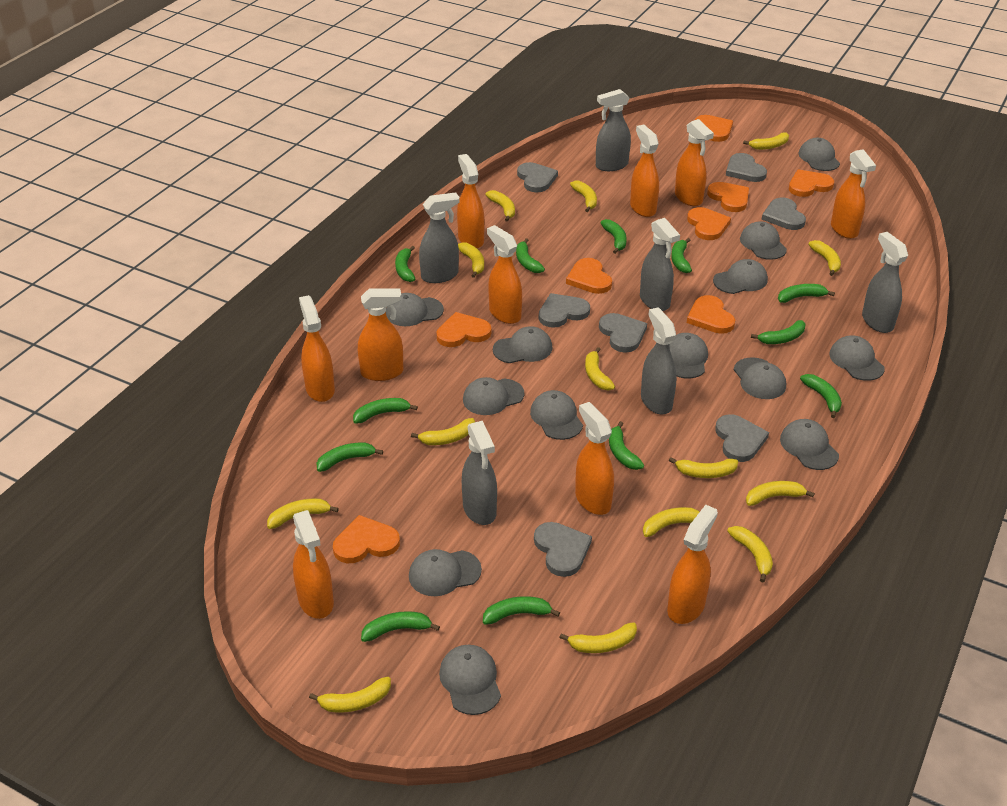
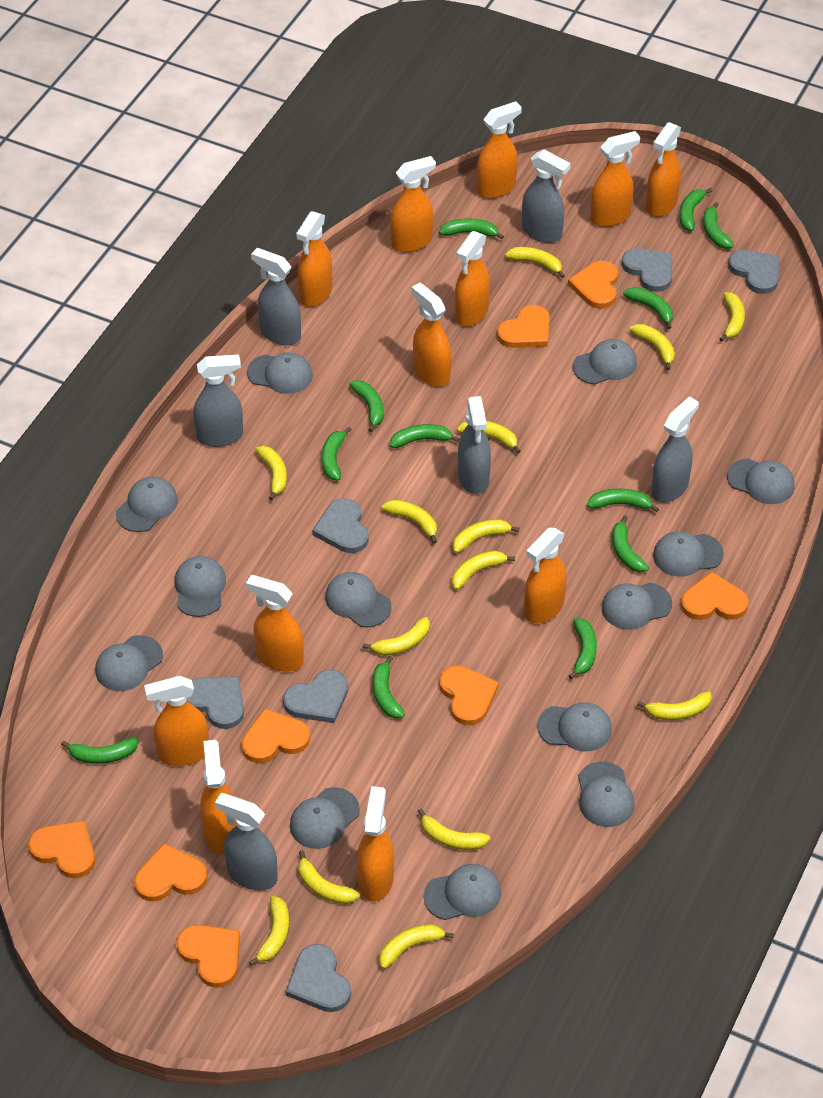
grey heart: 7 -> 6
orange spray bottle: 10 -> 12

